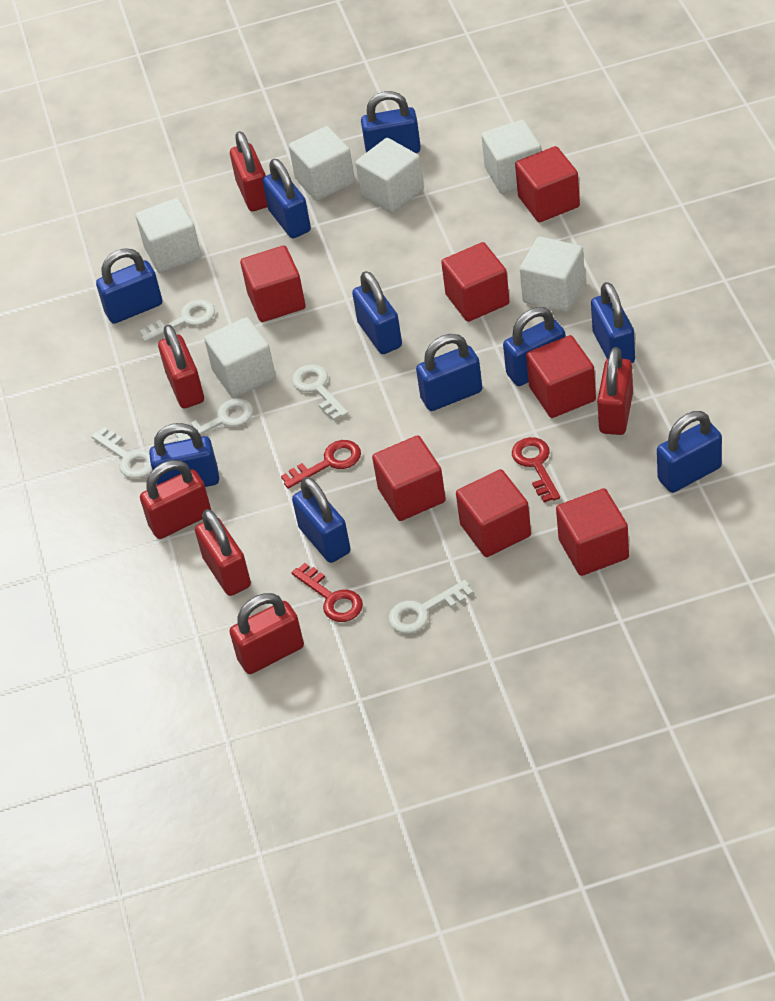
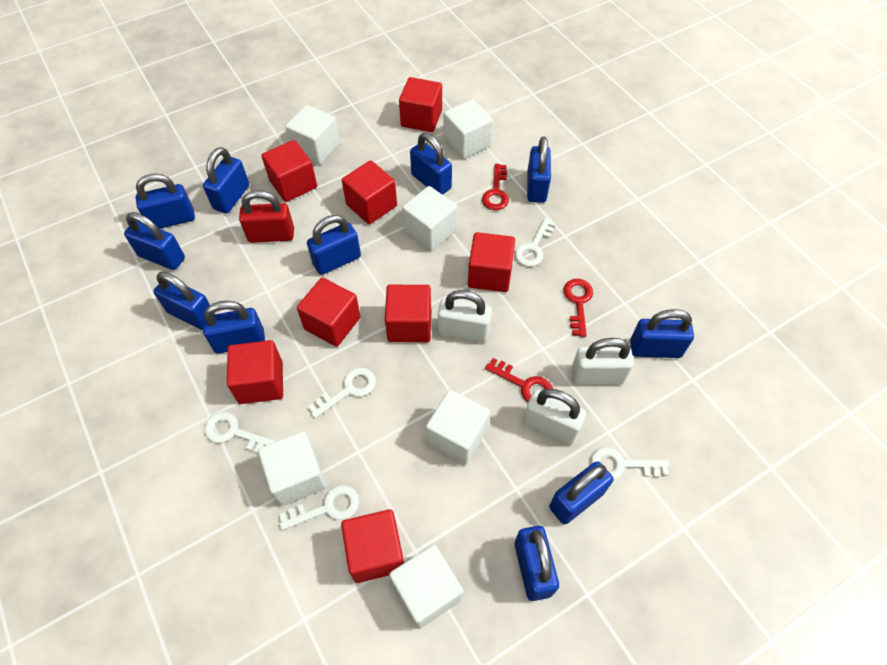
blue padlock: 10 -> 11
red cube: 7 -> 8
red padlock: 6 -> 1
white padlock: 0 -> 3

